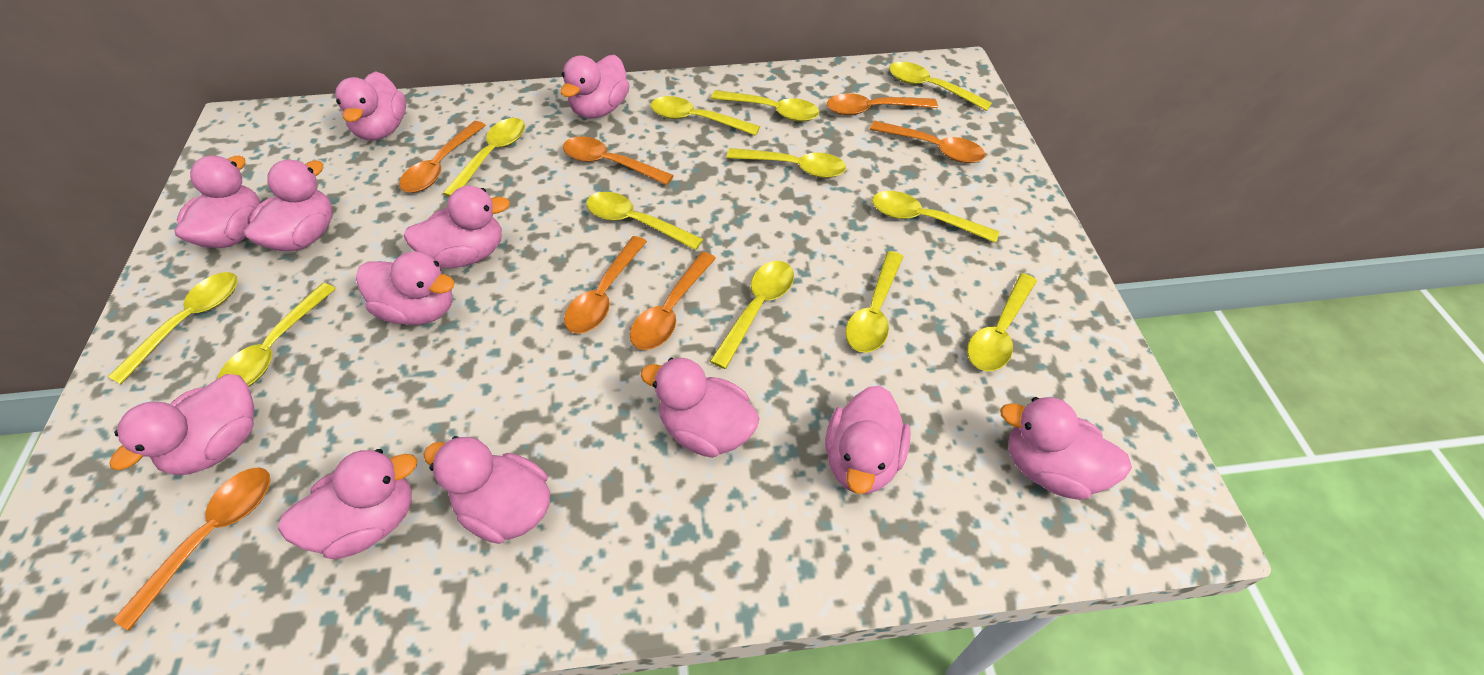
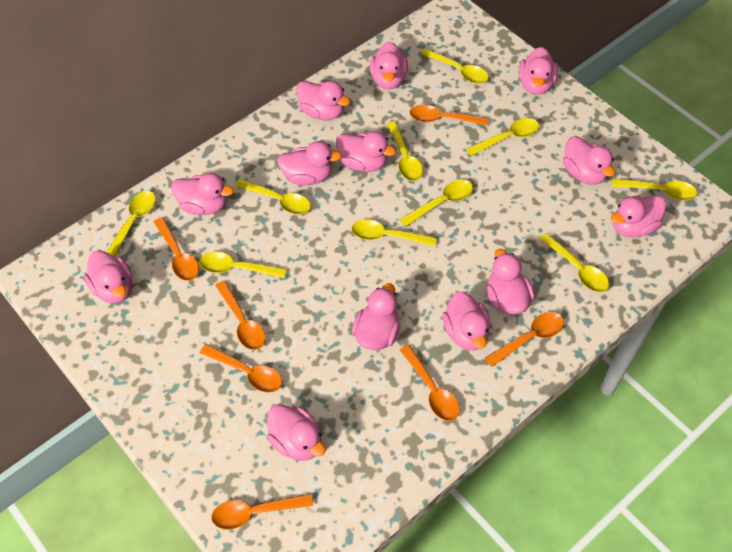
pink duck: 12 -> 13
yellow spoon: 12 -> 10

